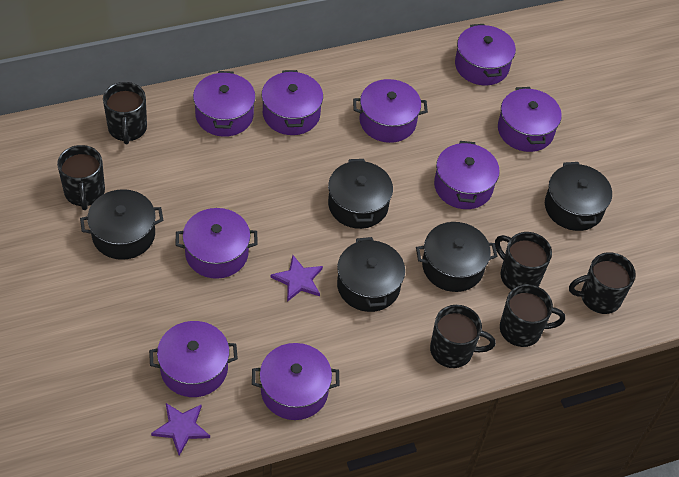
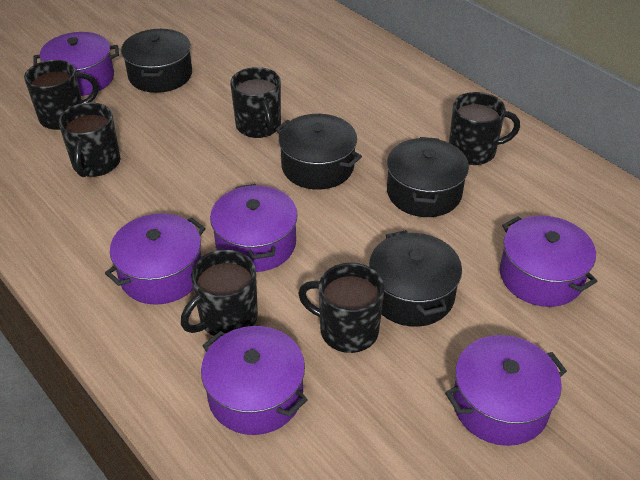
black pot: 5 -> 4
purple pot: 9 -> 6
purple star: 2 -> 0

